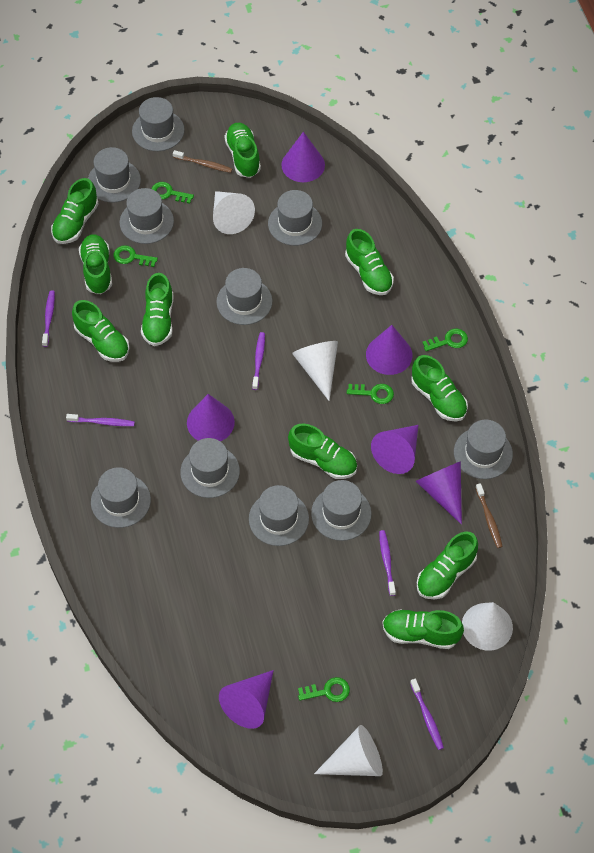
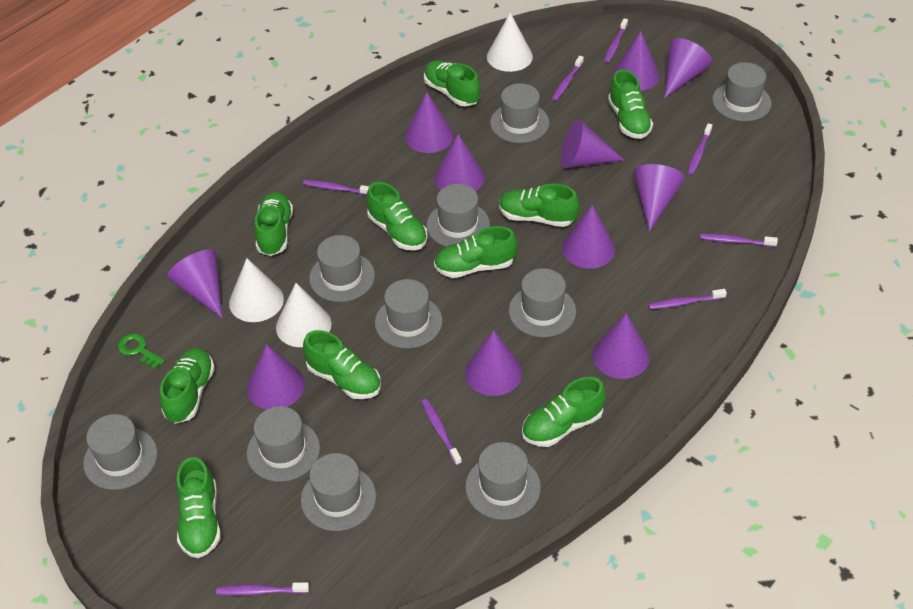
brown toothbrush: 2 -> 0
green key: 5 -> 1
purple cone: 6 -> 11
purple toothbrush: 5 -> 8
white cone: 4 -> 3

